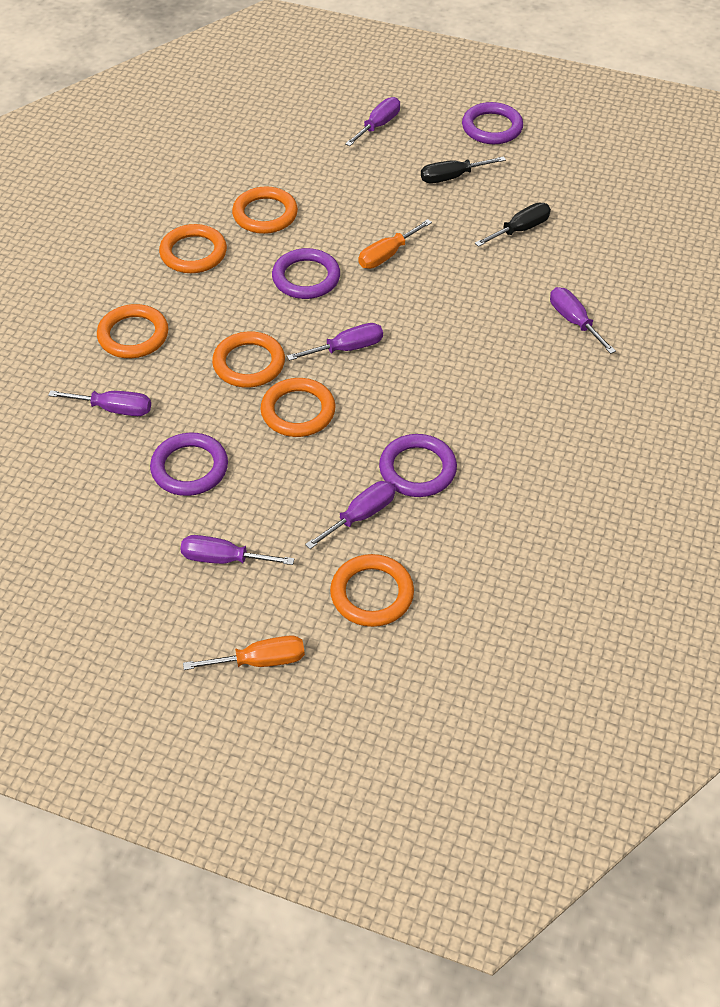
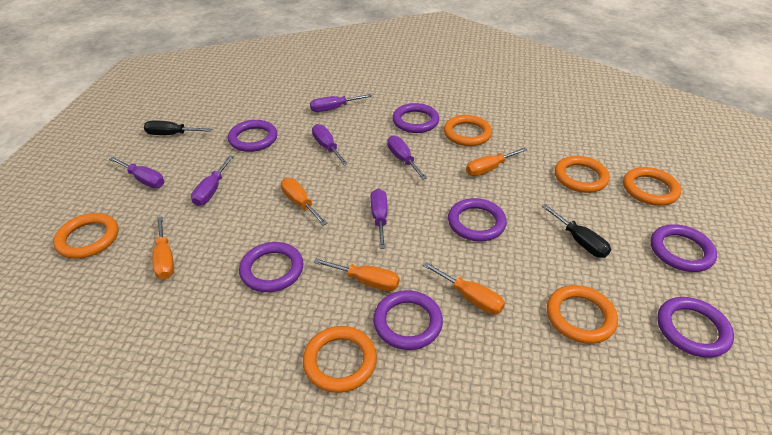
orange screwdriver: 2 -> 5
purple ring: 4 -> 7

